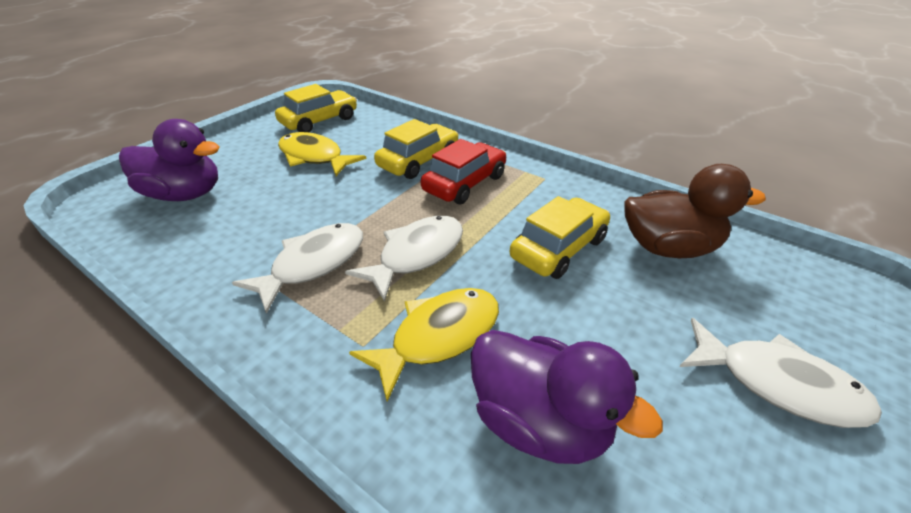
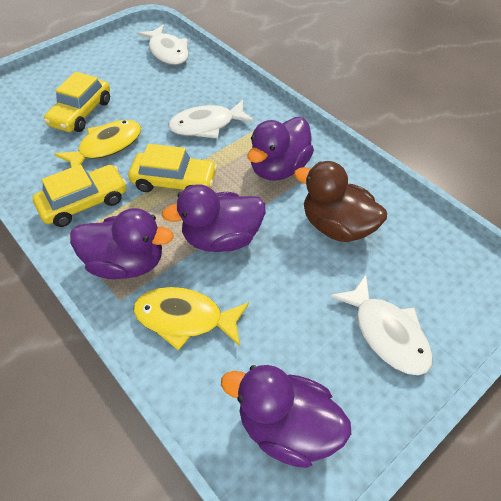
purple duck: 2 -> 4
red car: 1 -> 0

